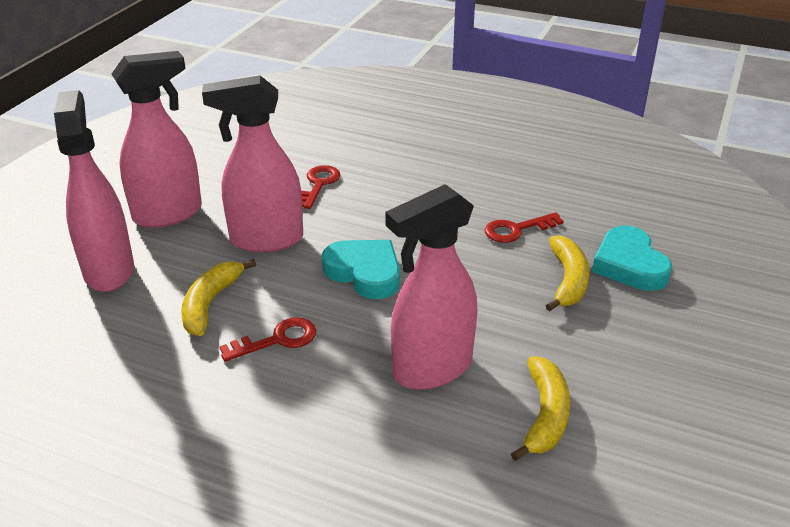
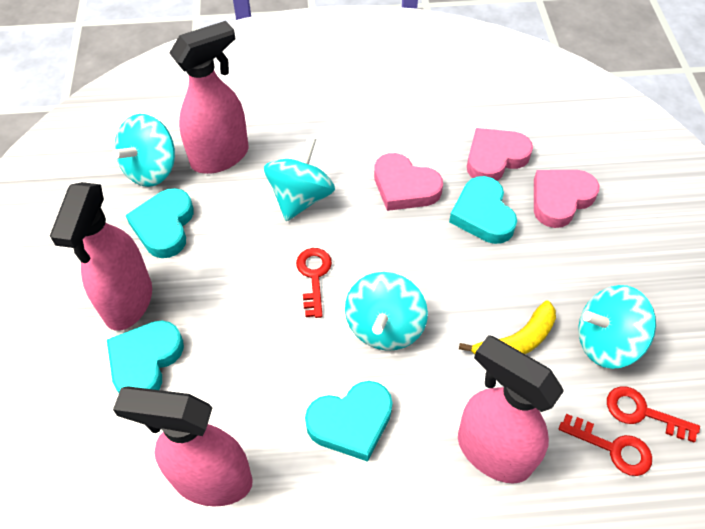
pink heart: 0 -> 3
turquoise heart: 2 -> 4
turquoise spinning top: 0 -> 4
yellow banana: 3 -> 1

